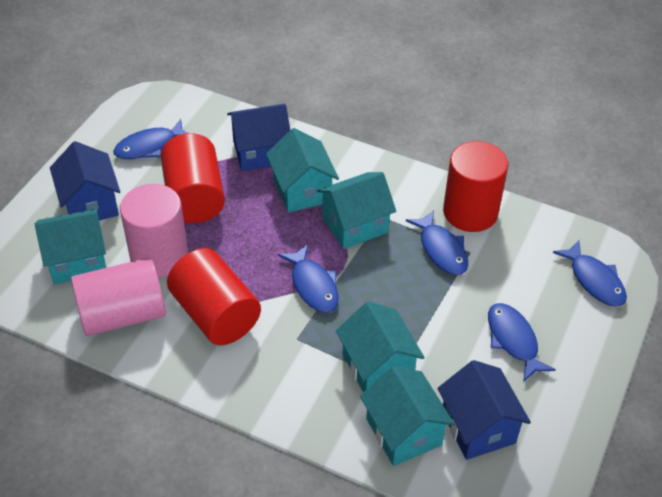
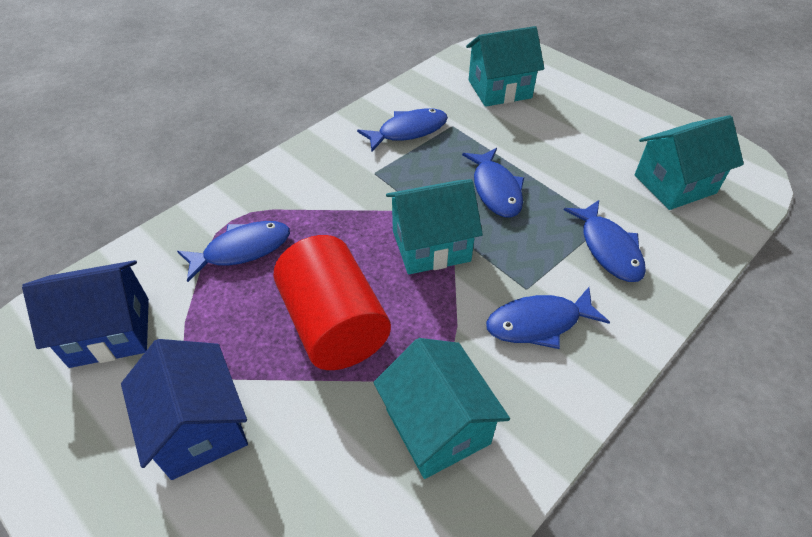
blue house: 3 -> 2
pink cylinder: 2 -> 0
red cylinder: 3 -> 1
turquoise house: 5 -> 4

